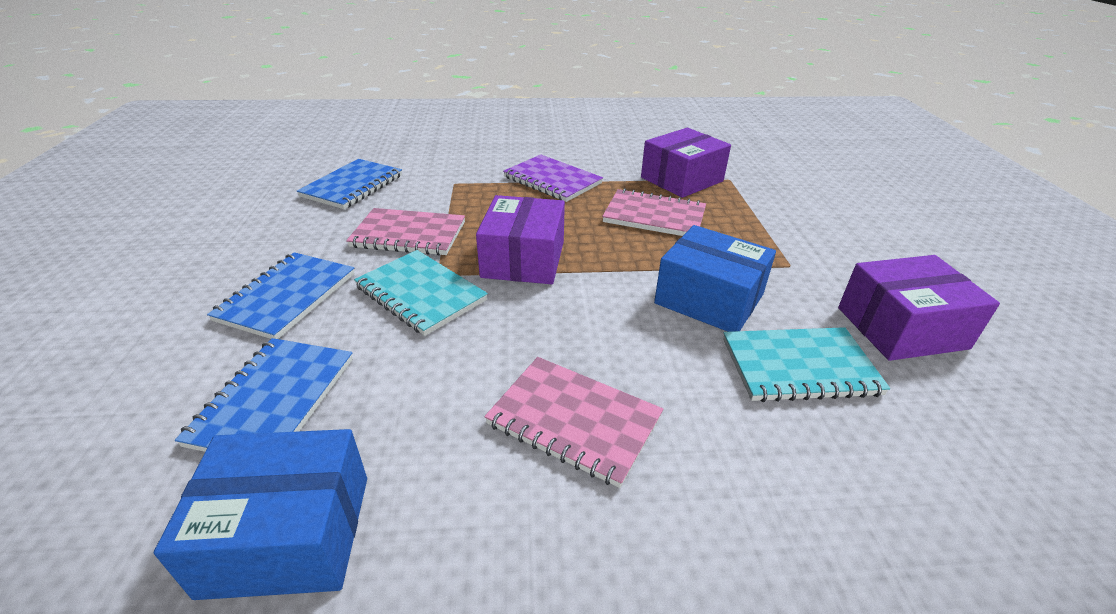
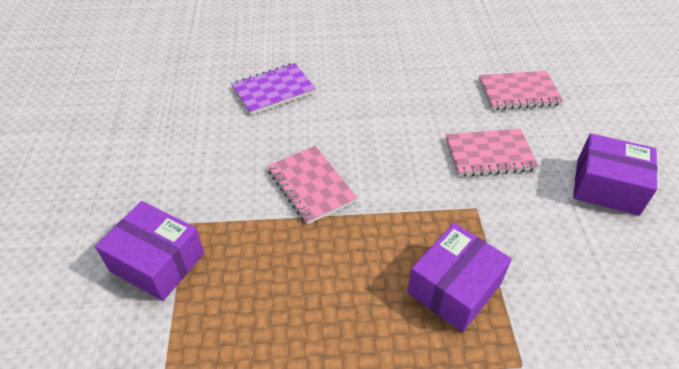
blue box: 2 -> 0
blue notebook: 3 -> 0
turquoise notebook: 2 -> 0

